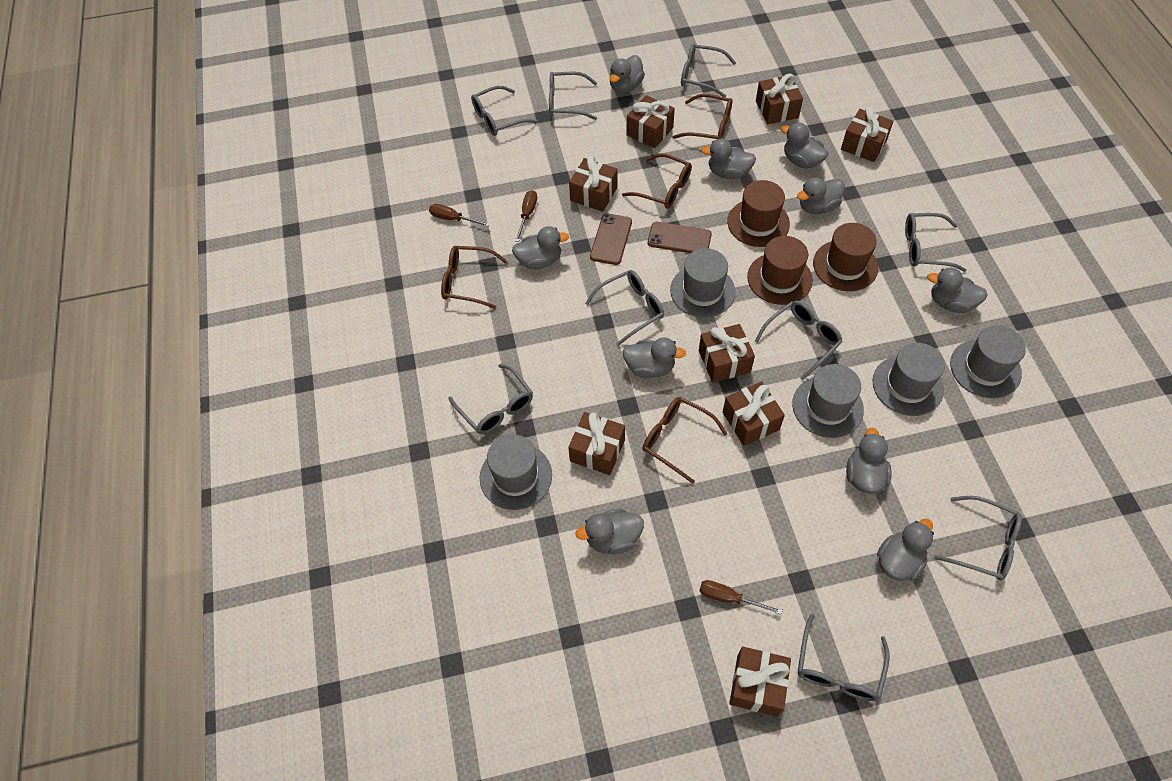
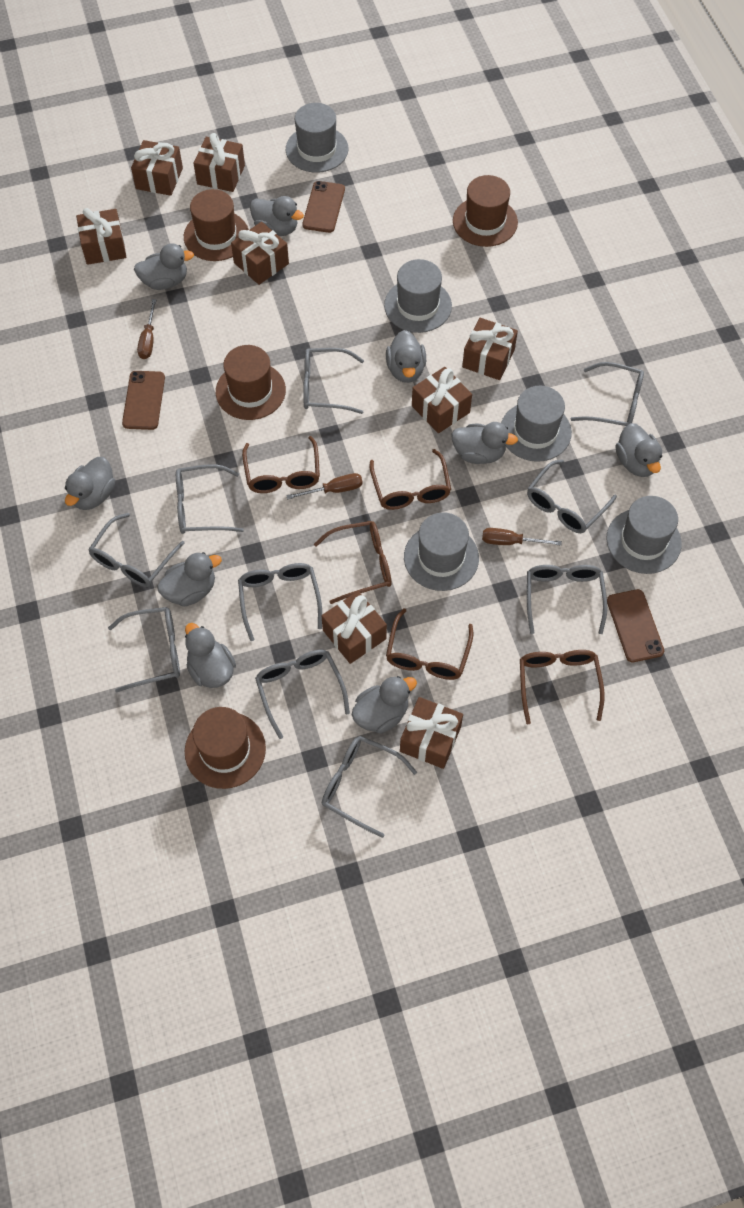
brown glasses: 4 -> 5
brown hat: 3 -> 4
brown phone: 2 -> 3
grey duck: 10 -> 9
grey glasses: 9 -> 10

